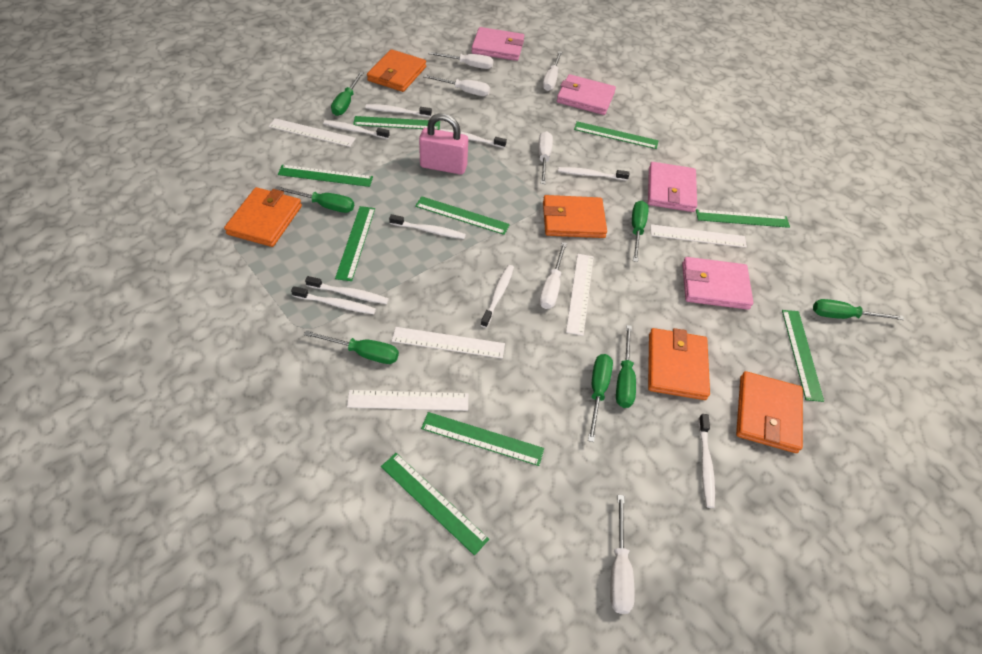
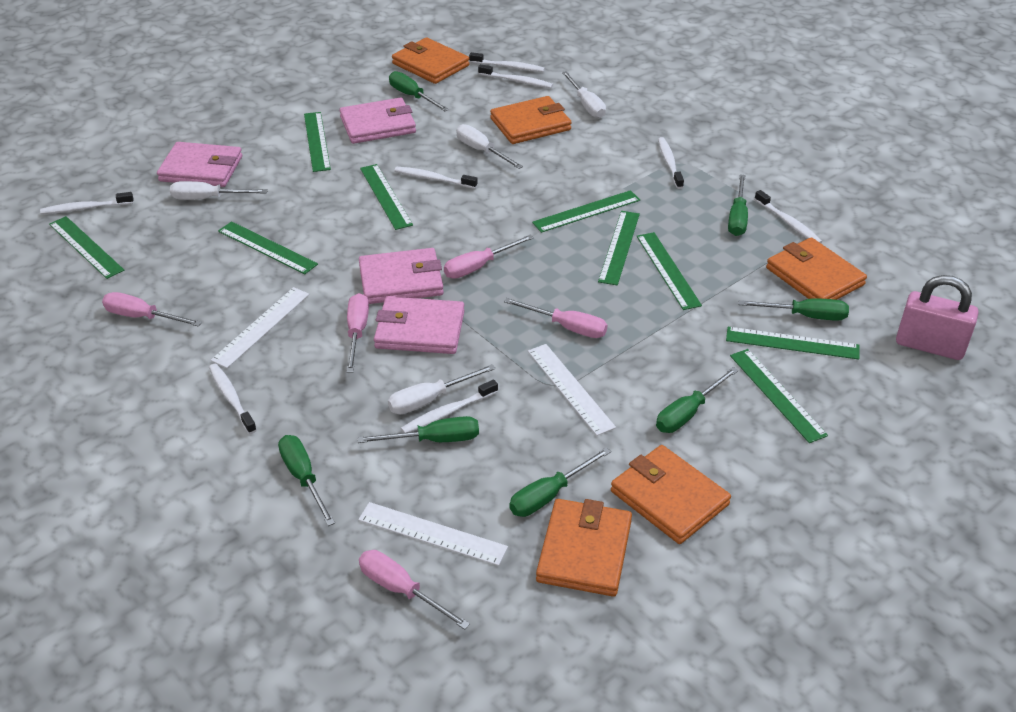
pink screwdriver: 0 -> 5
white ruler: 5 -> 3
white screwdriver: 6 -> 4
white toothbrush: 9 -> 8

